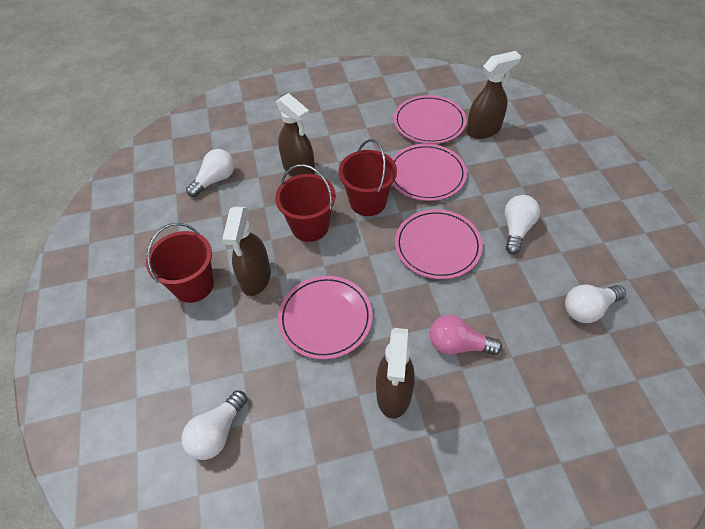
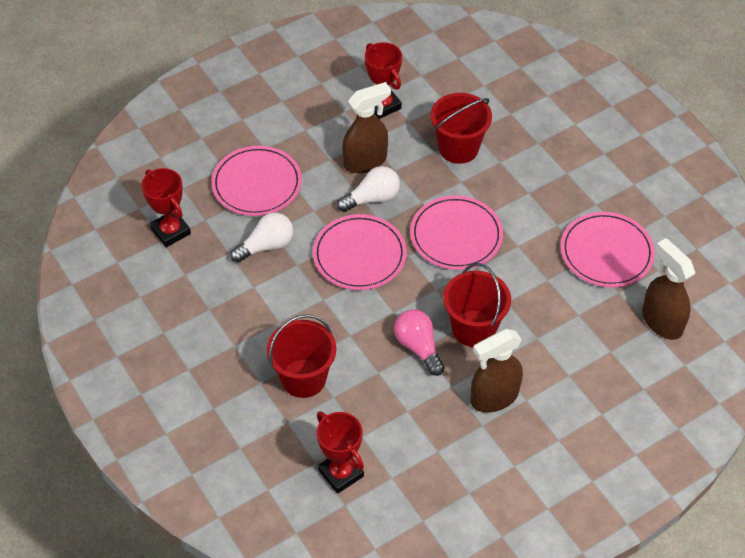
brown spray bottle: 4 -> 3
red trophy: 0 -> 3
white light bulb: 4 -> 2

